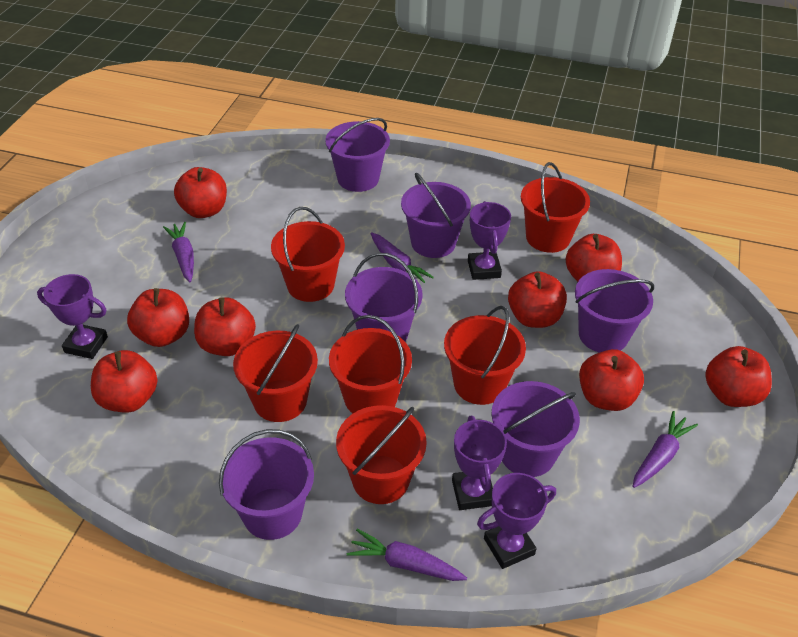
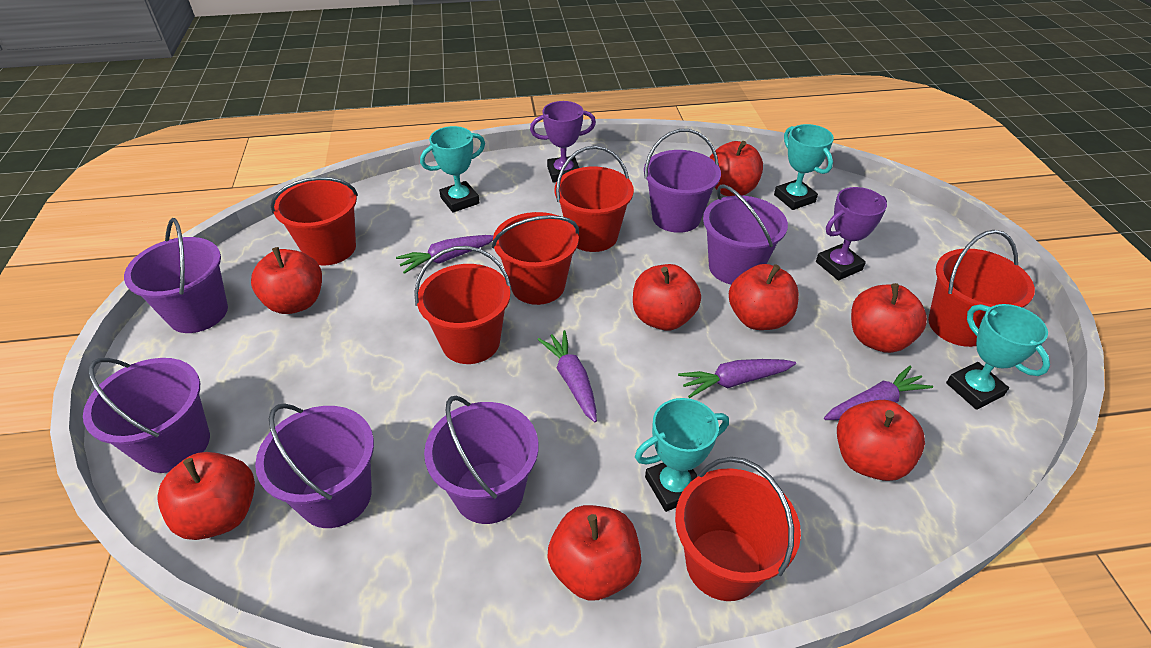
purple trophy: 4 -> 2
turquoise trophy: 0 -> 4

